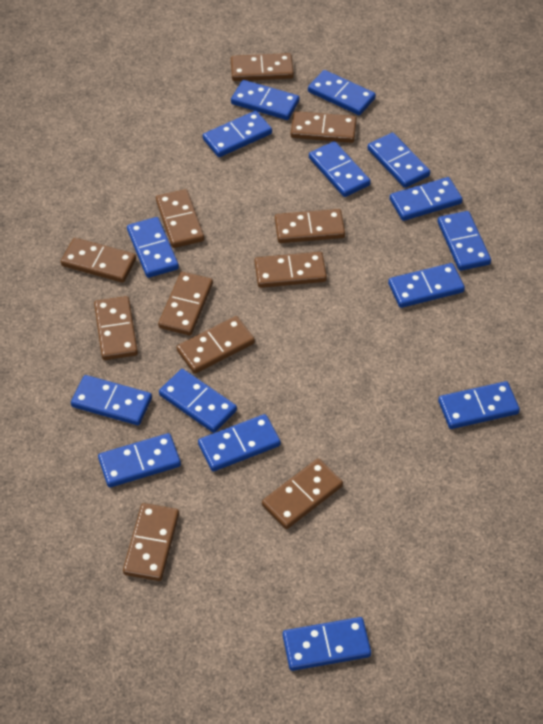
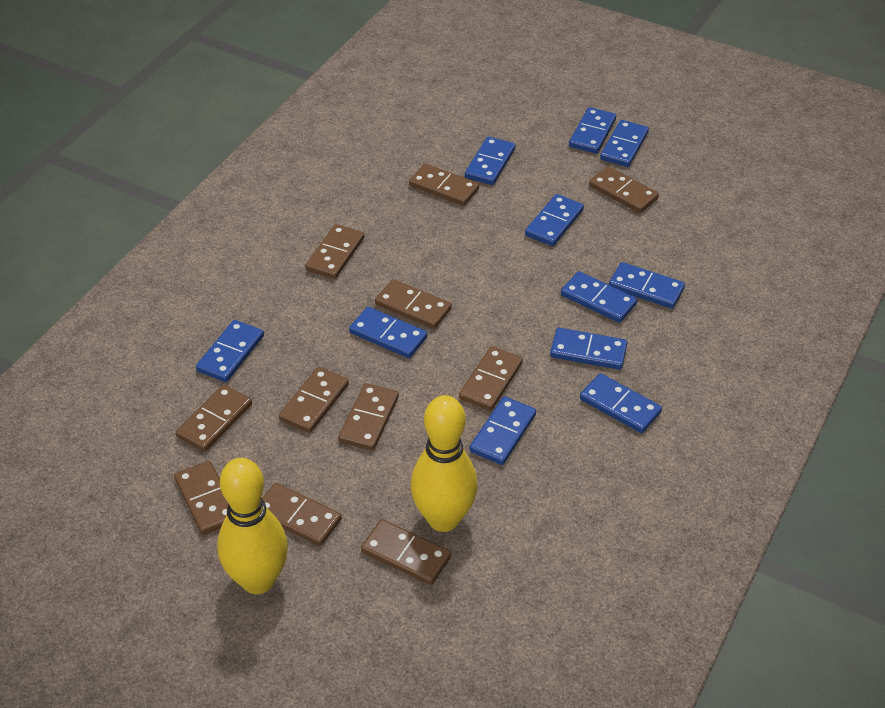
blue domino: 15 -> 11
yellow bowling pin: 0 -> 2

